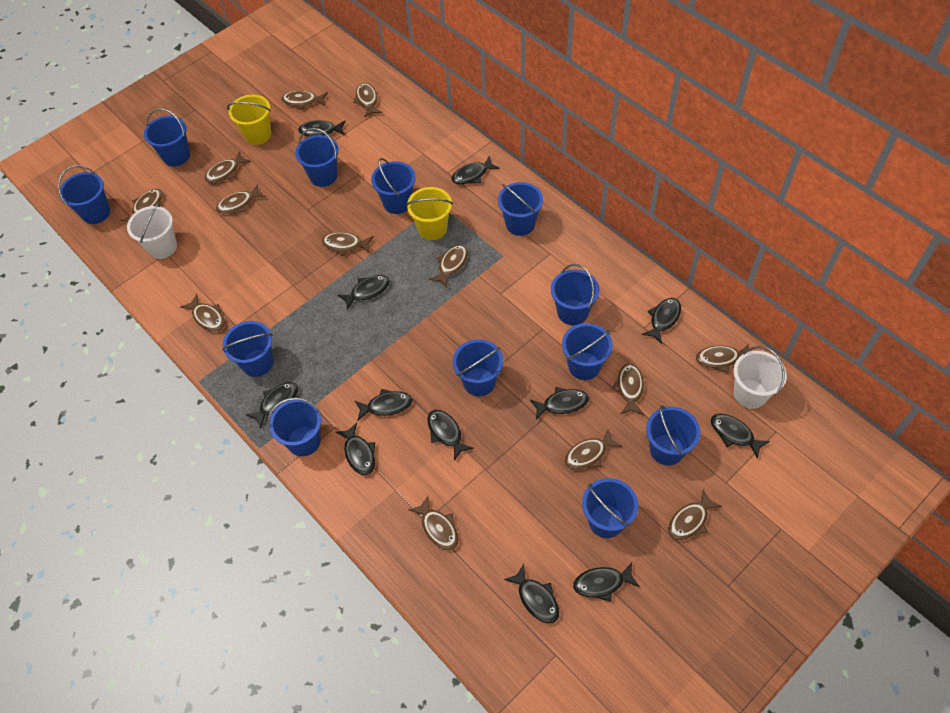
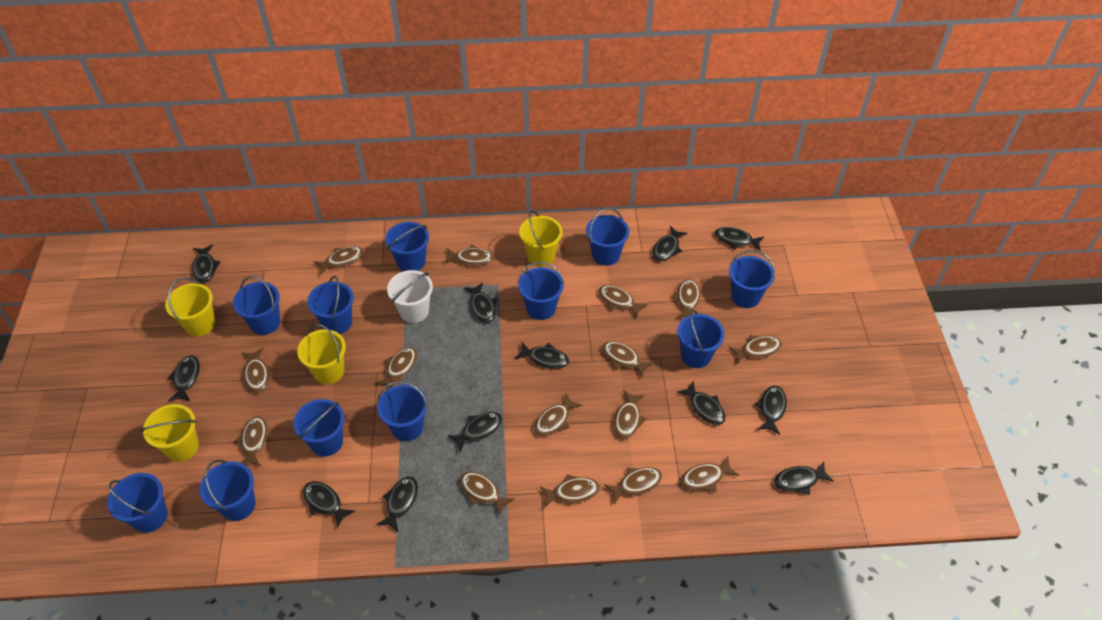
blue bucket: 12 -> 11
brown fish: 13 -> 15
white bucket: 2 -> 1
yellow bucket: 2 -> 4

